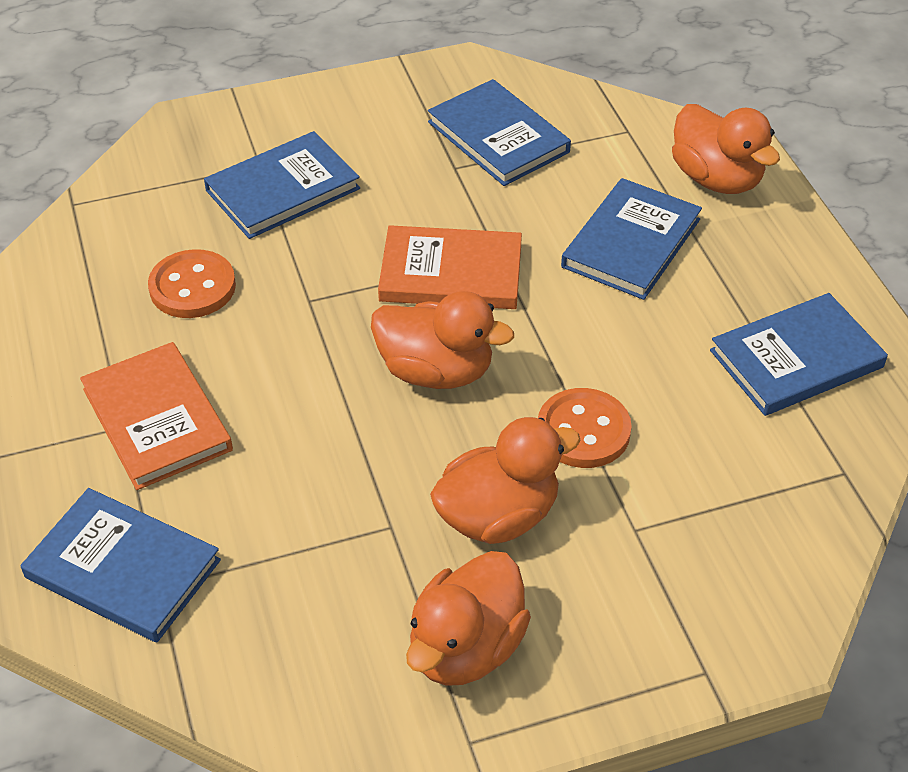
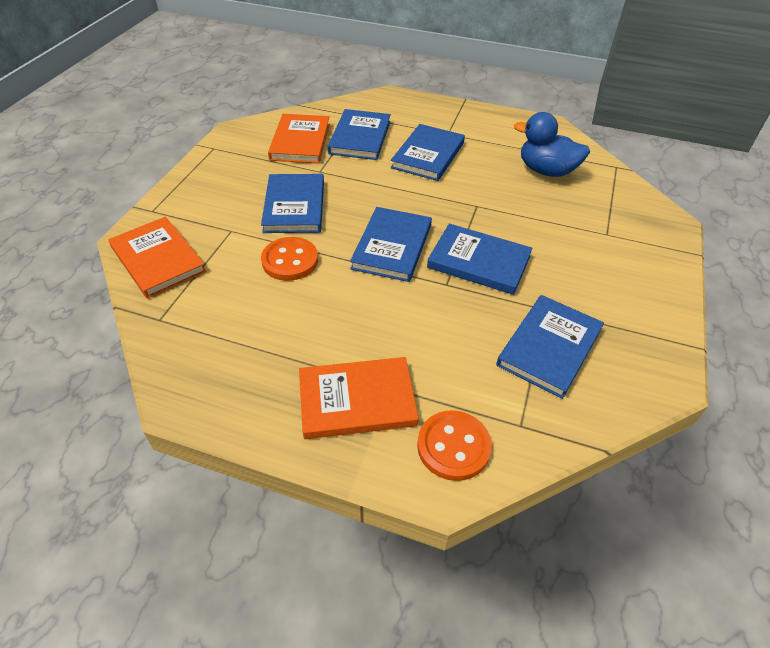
blue book: 5 -> 6
blue duck: 0 -> 1
orange book: 2 -> 3
orange duck: 4 -> 0

